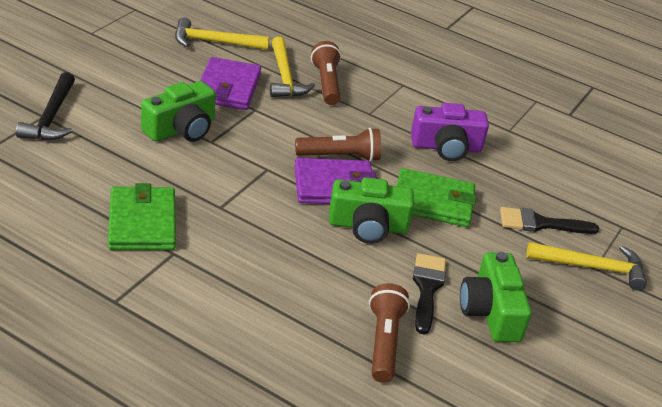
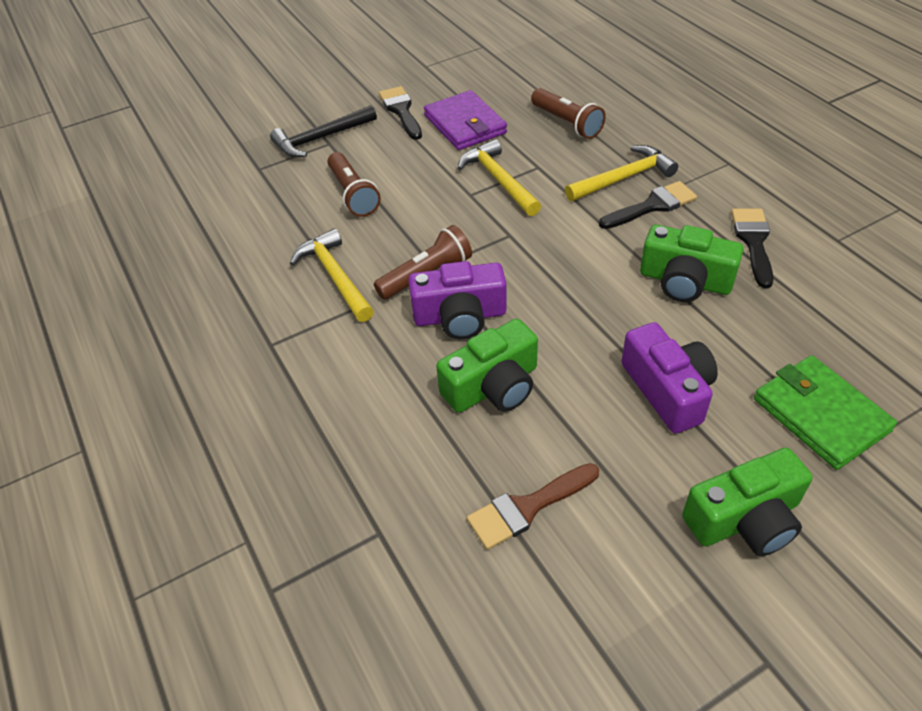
black brush: 2 -> 3
brown brush: 0 -> 1
green wallet: 2 -> 1
purple camera: 1 -> 2
purple wallet: 2 -> 1

